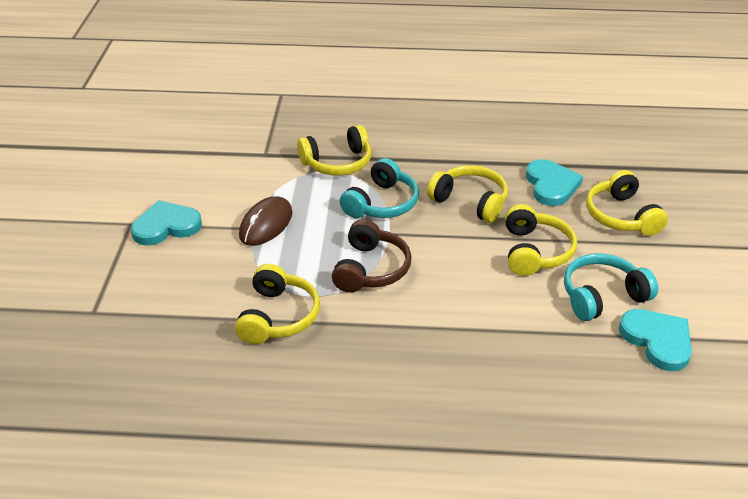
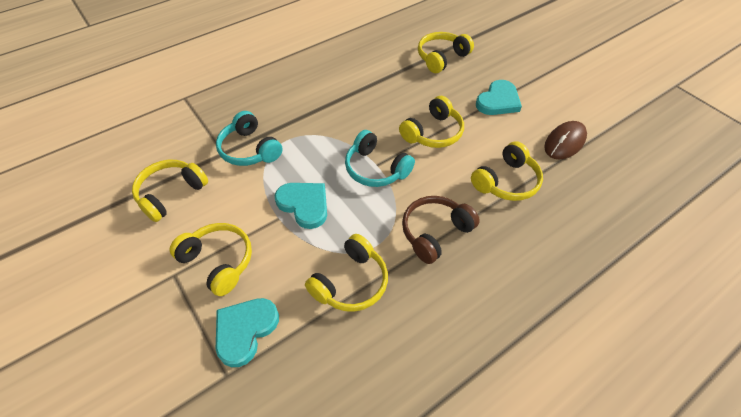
yellow headphones: 5 -> 6

